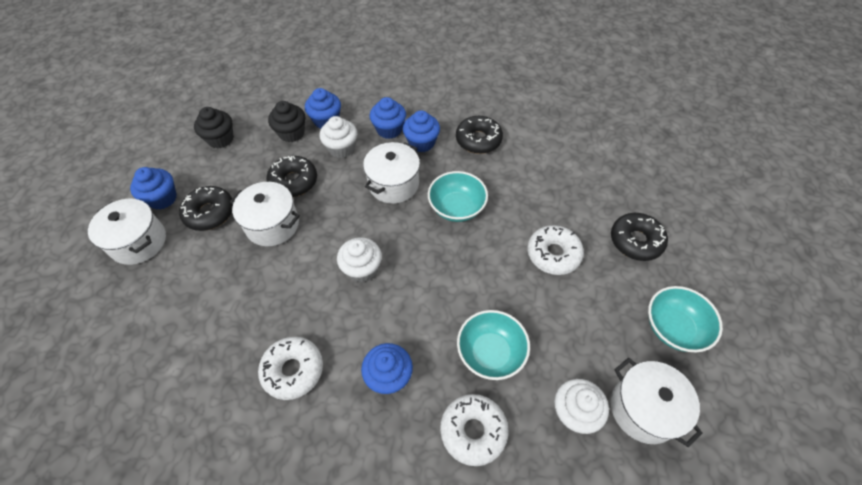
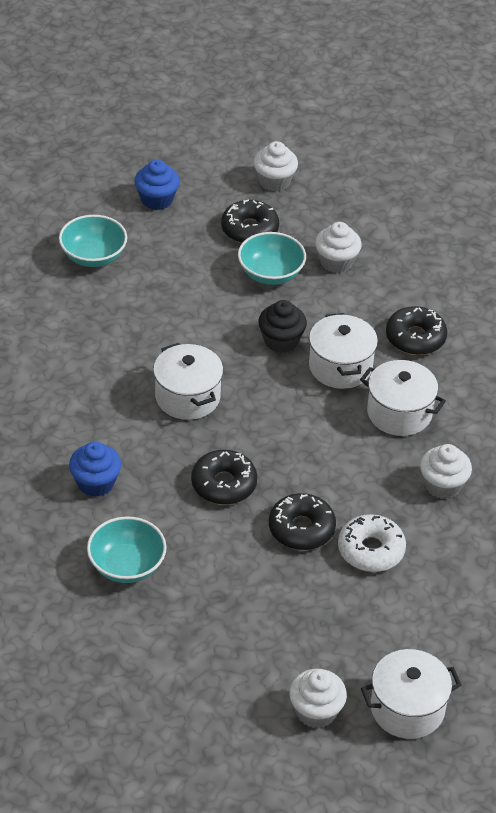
black cupcake: 2 -> 1
blue cupcake: 5 -> 2
white cupcake: 3 -> 4
white donut: 3 -> 1

